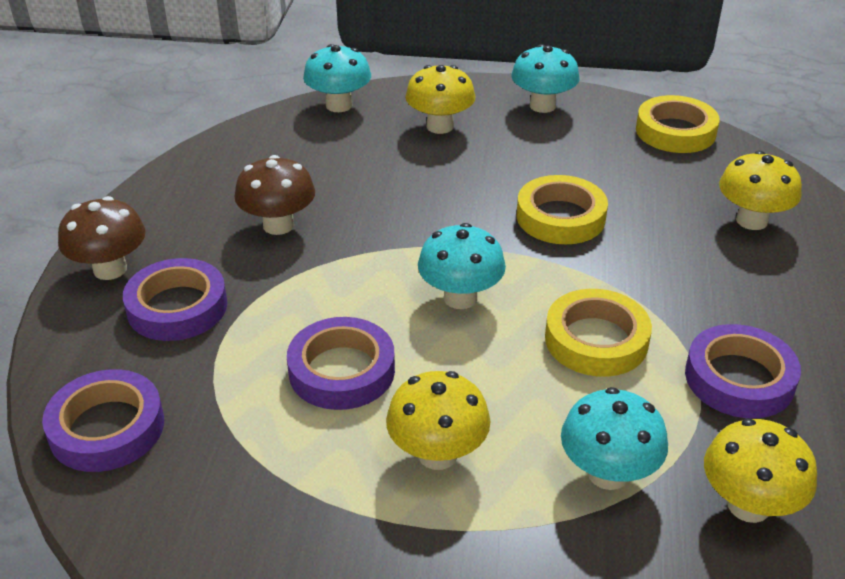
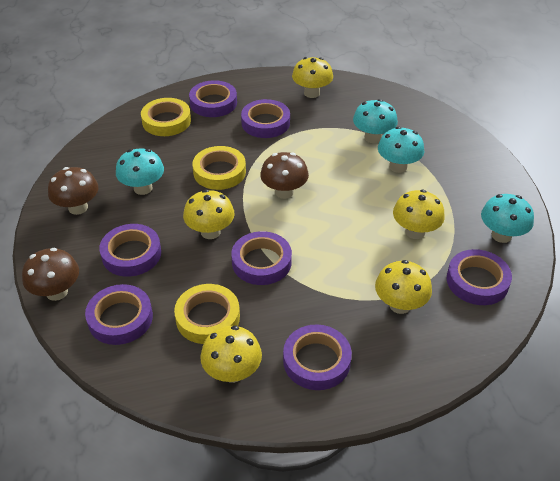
brown mushroom: 2 -> 3
purple tape: 4 -> 7
yellow mushroom: 4 -> 5

